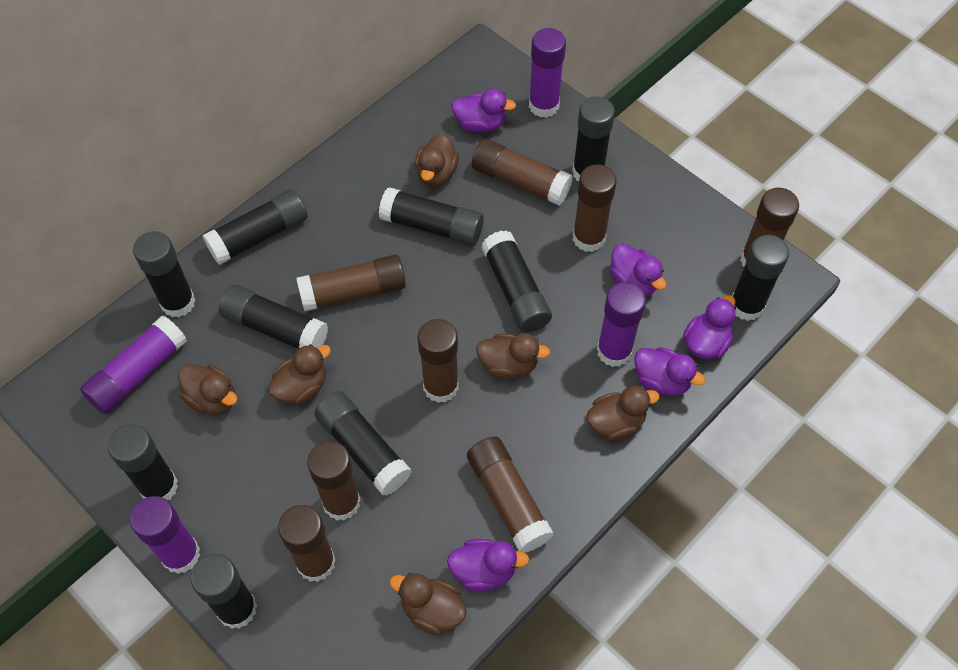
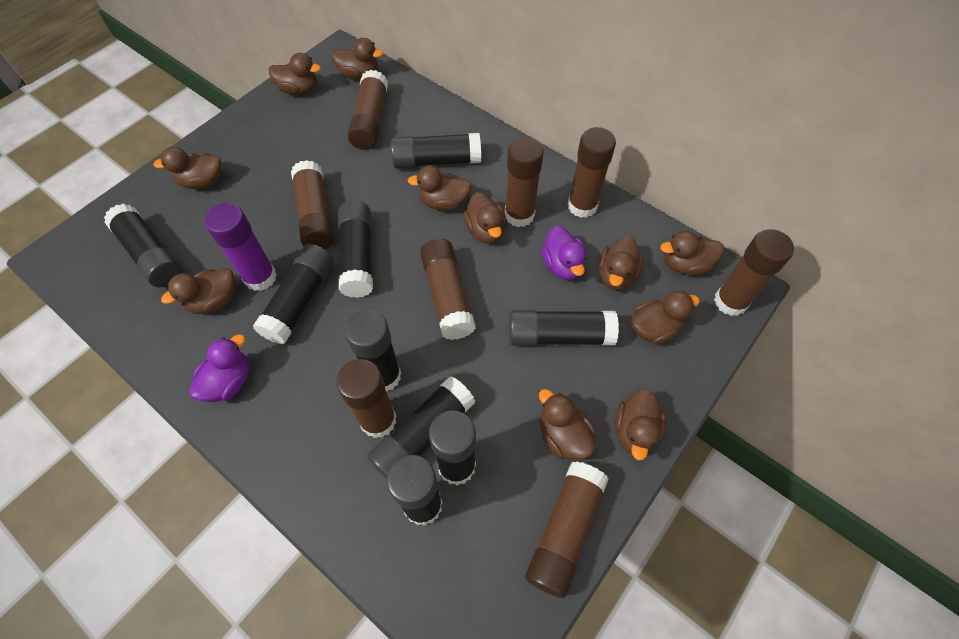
black glue stick: 10 -> 9
brown duck: 6 -> 11
purple duck: 5 -> 2
purple glue stick: 4 -> 1

